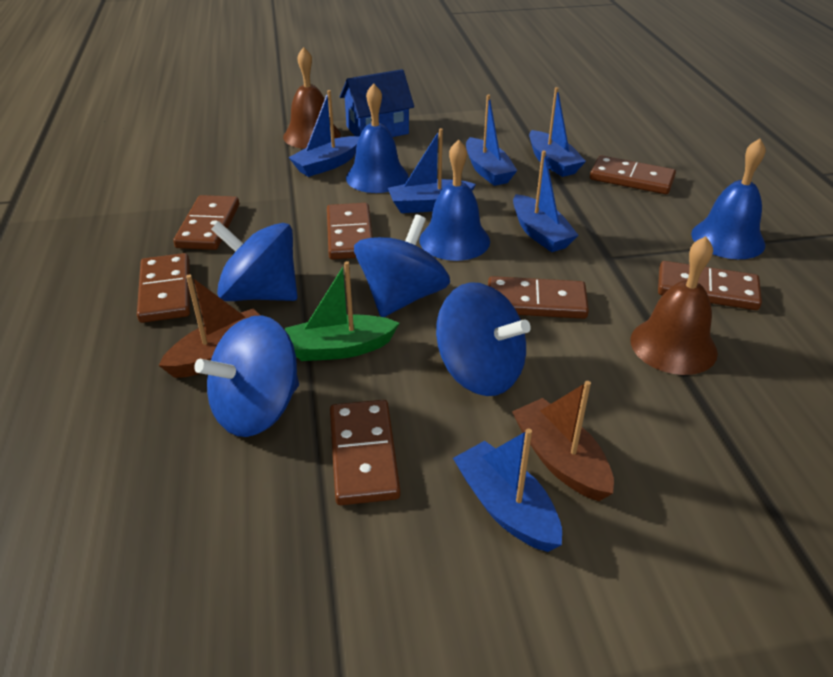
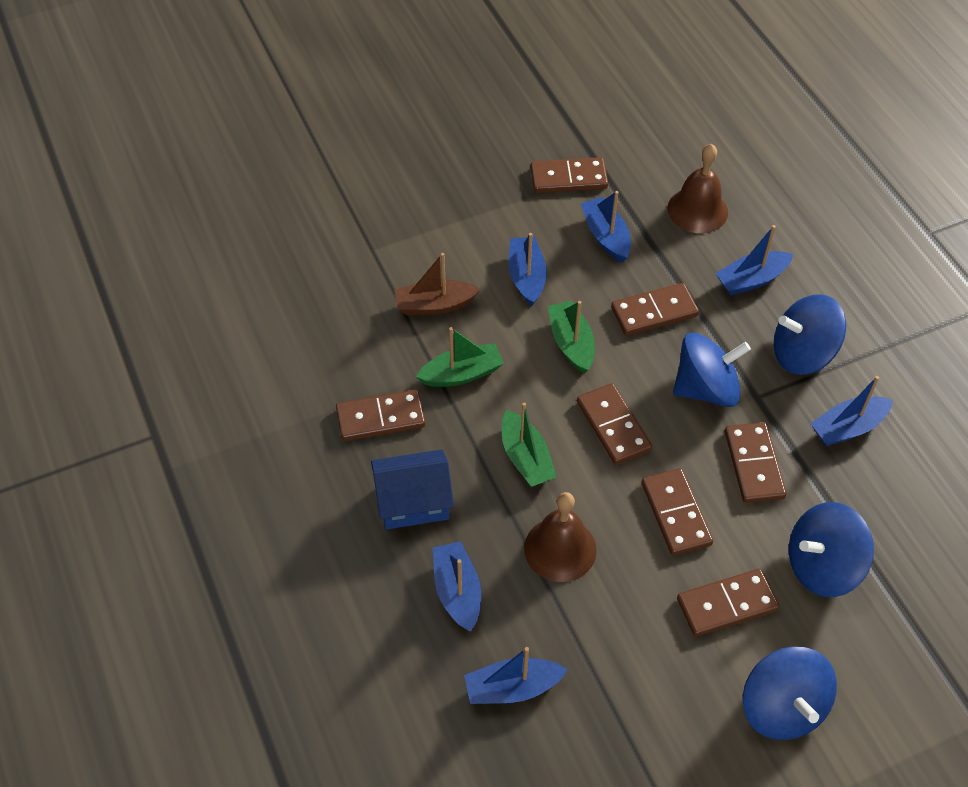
blue bell: 3 -> 0
brown boat: 2 -> 1
green boat: 1 -> 3

